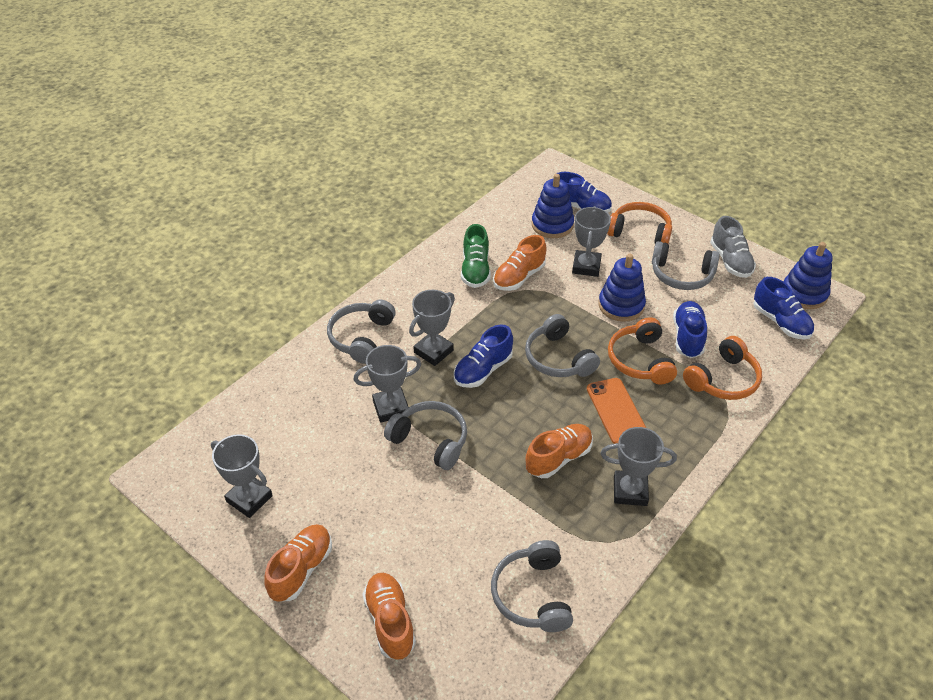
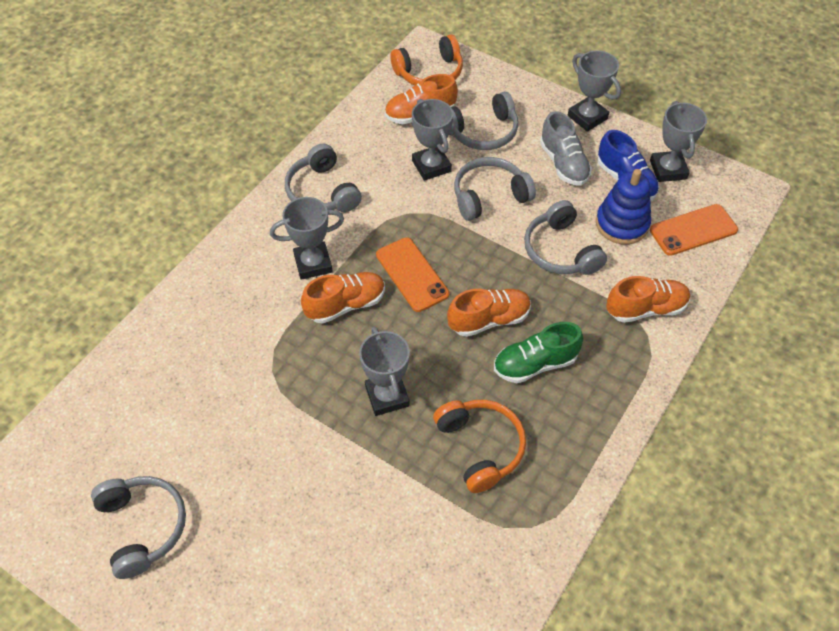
blue shoe: 4 -> 1
blue stacking toy: 3 -> 1
orange headphones: 3 -> 2
orange phone: 1 -> 2

